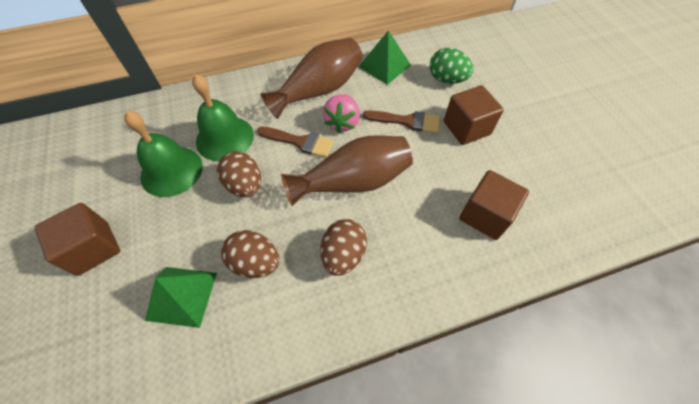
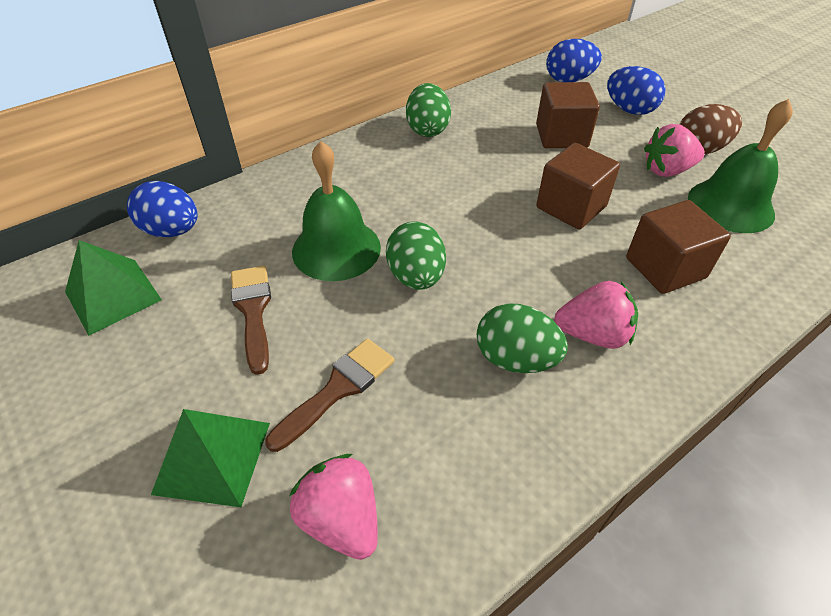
blue egg: 0 -> 3
brown egg: 3 -> 1
brown vase: 2 -> 0
green egg: 1 -> 3
pink strawberry: 1 -> 3

